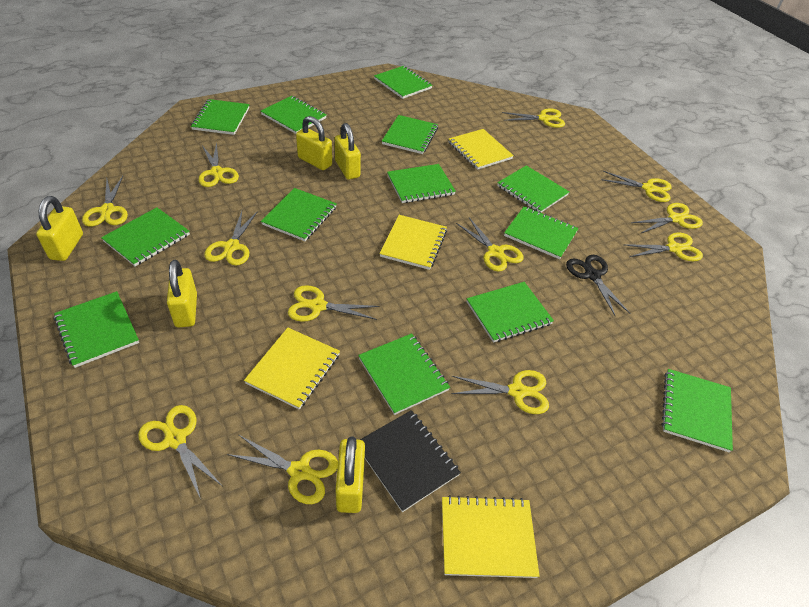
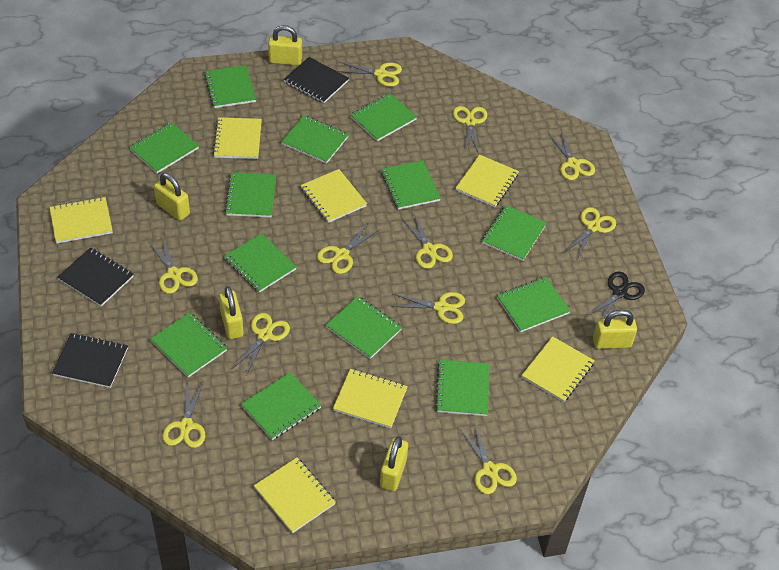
black notebook: 1 -> 3
yellow notebook: 4 -> 7
yellow scissors: 12 -> 11

